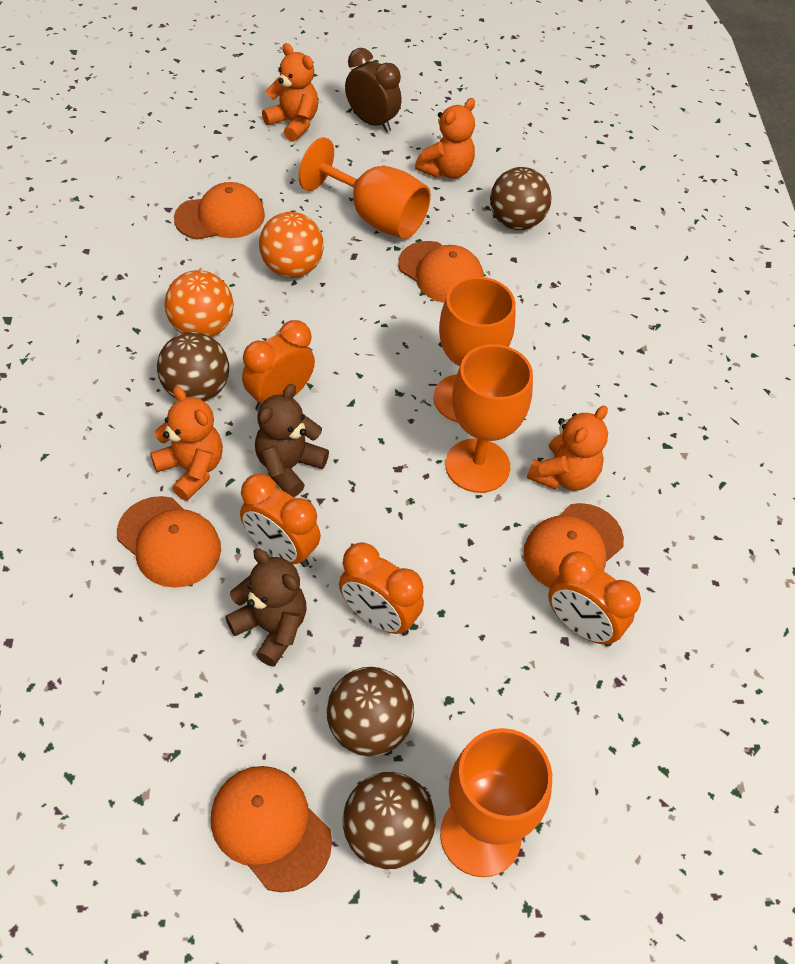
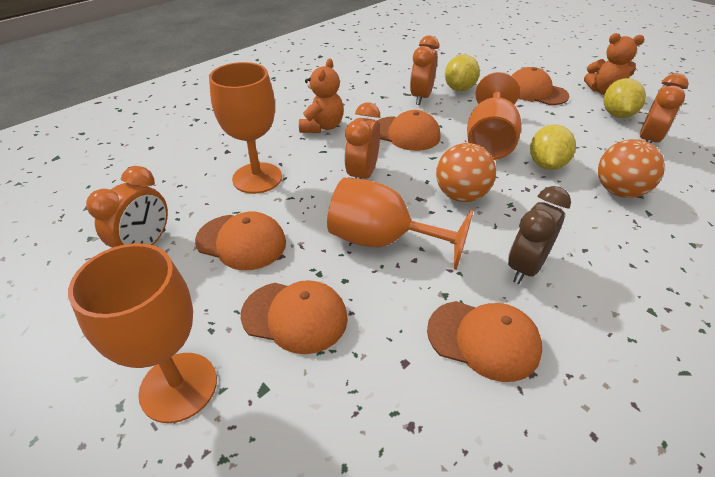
brown ball: 4 -> 0
brown teddy bear: 2 -> 0
orange teddy bear: 4 -> 2
yellow lemon: 0 -> 3

